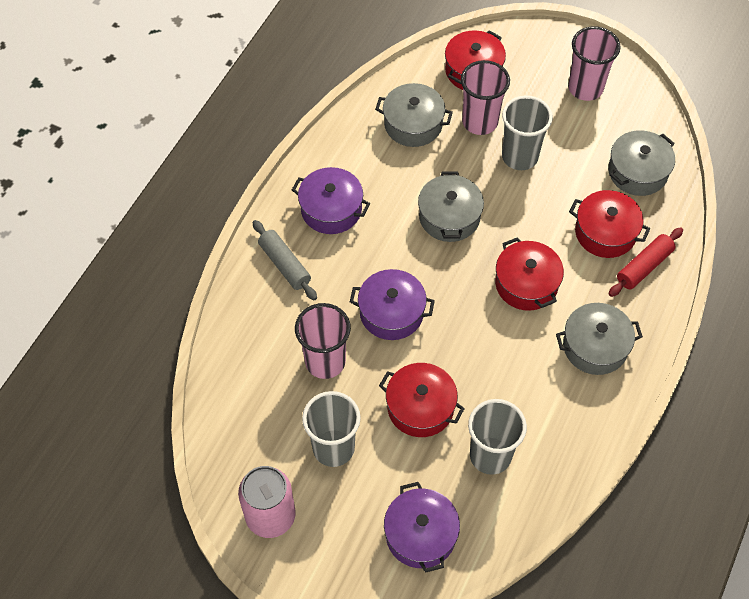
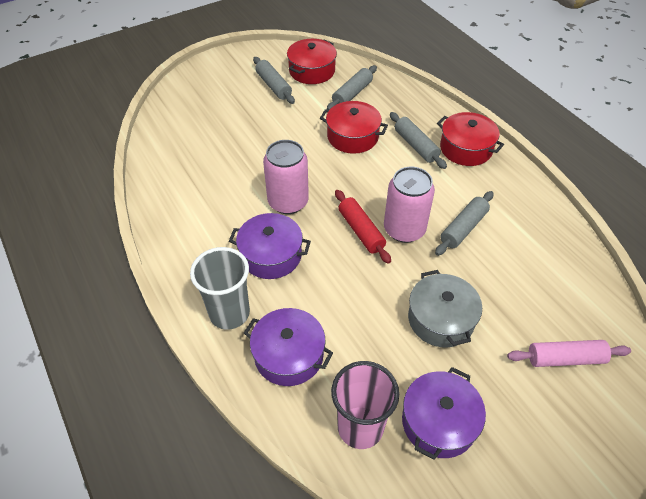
grey cup: 3 -> 1
grey pot: 4 -> 1
grey rolling pin: 1 -> 4
pink can: 1 -> 2
pink cup: 3 -> 1
pink rolling pin: 0 -> 1
red pot: 4 -> 3

